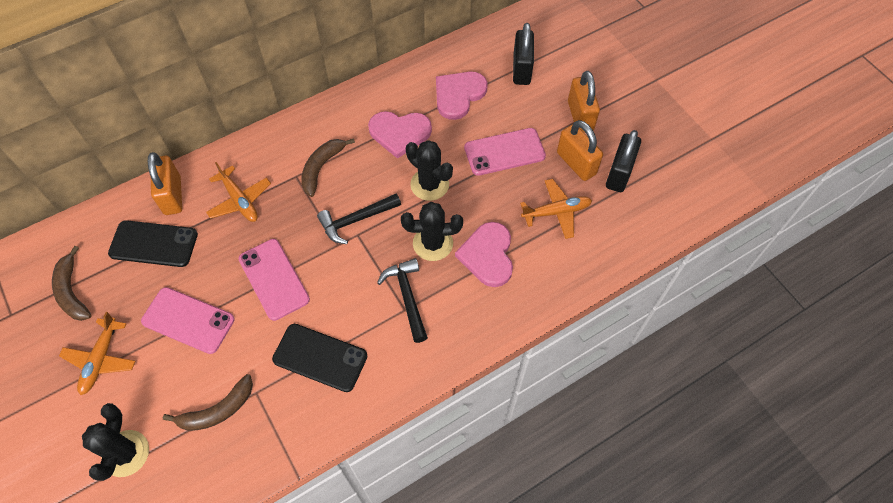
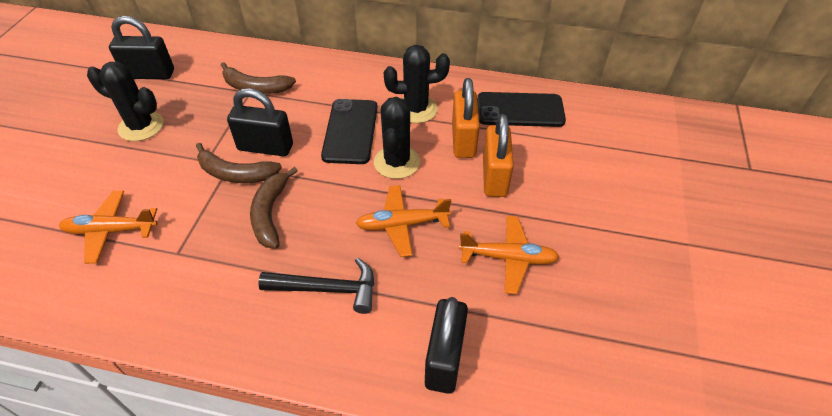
black hammer: 2 -> 1
black padlock: 2 -> 3
orange padlock: 3 -> 2
pink heart: 3 -> 0
pink phone: 3 -> 0

